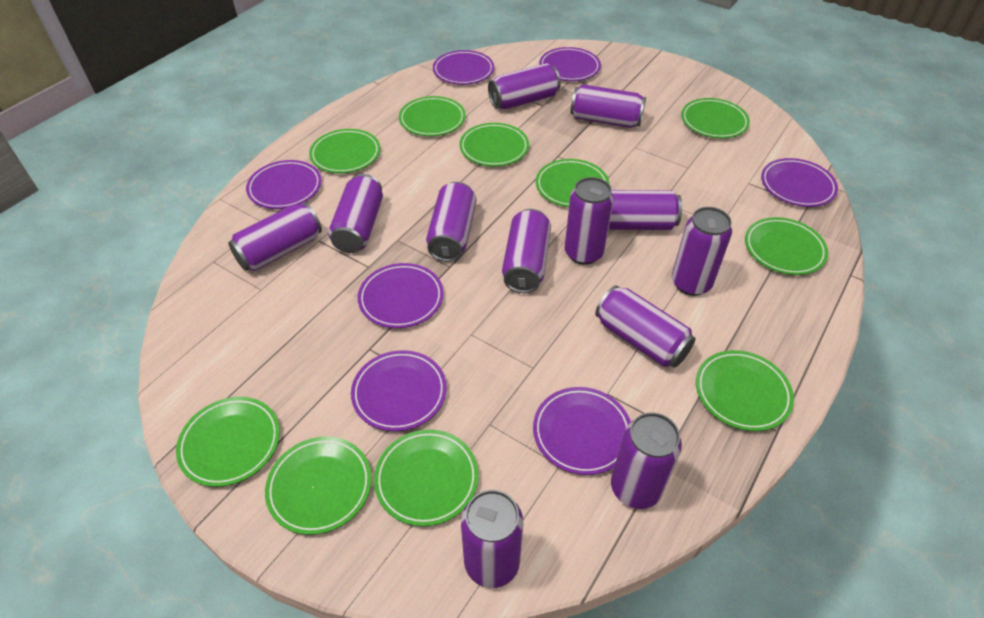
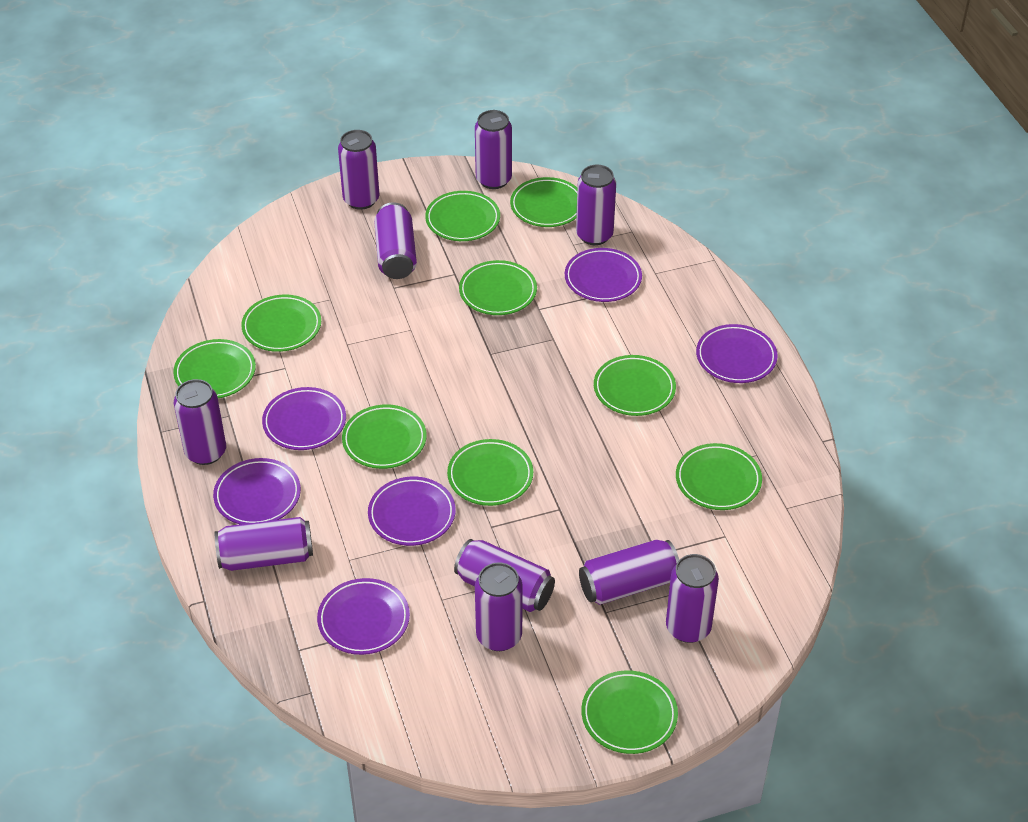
purple can: 12 -> 10
purple plate: 7 -> 6

